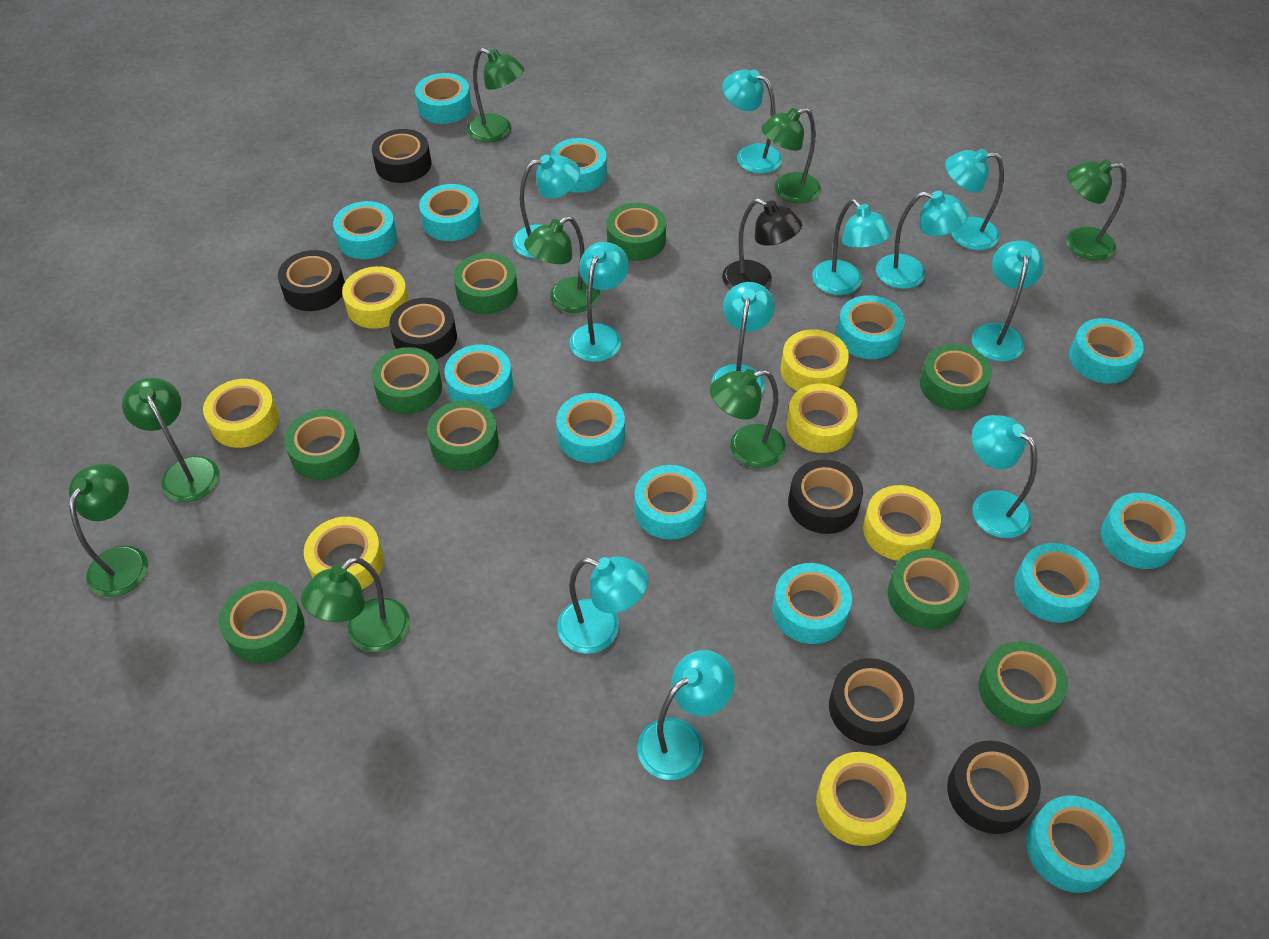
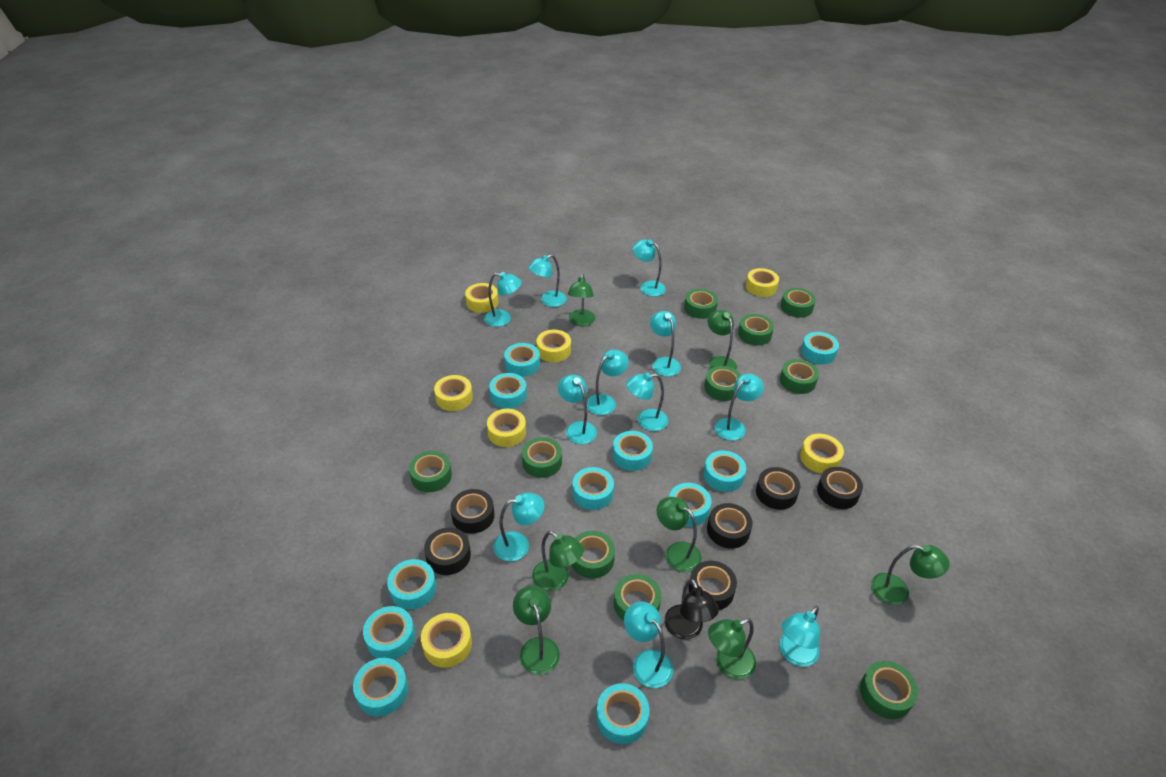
green lamp: 8 -> 7
green tape: 9 -> 10
turquoise tape: 13 -> 11

